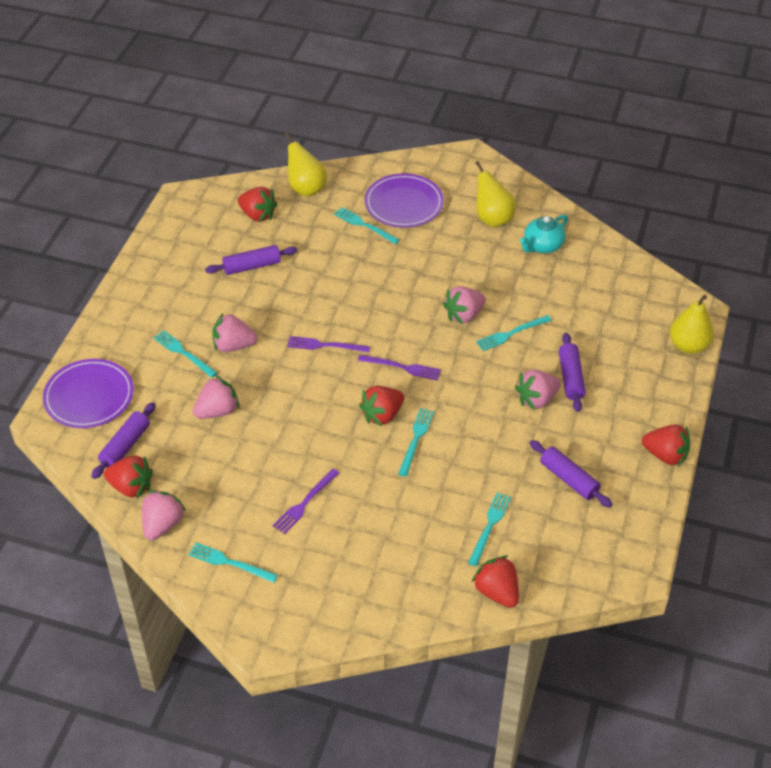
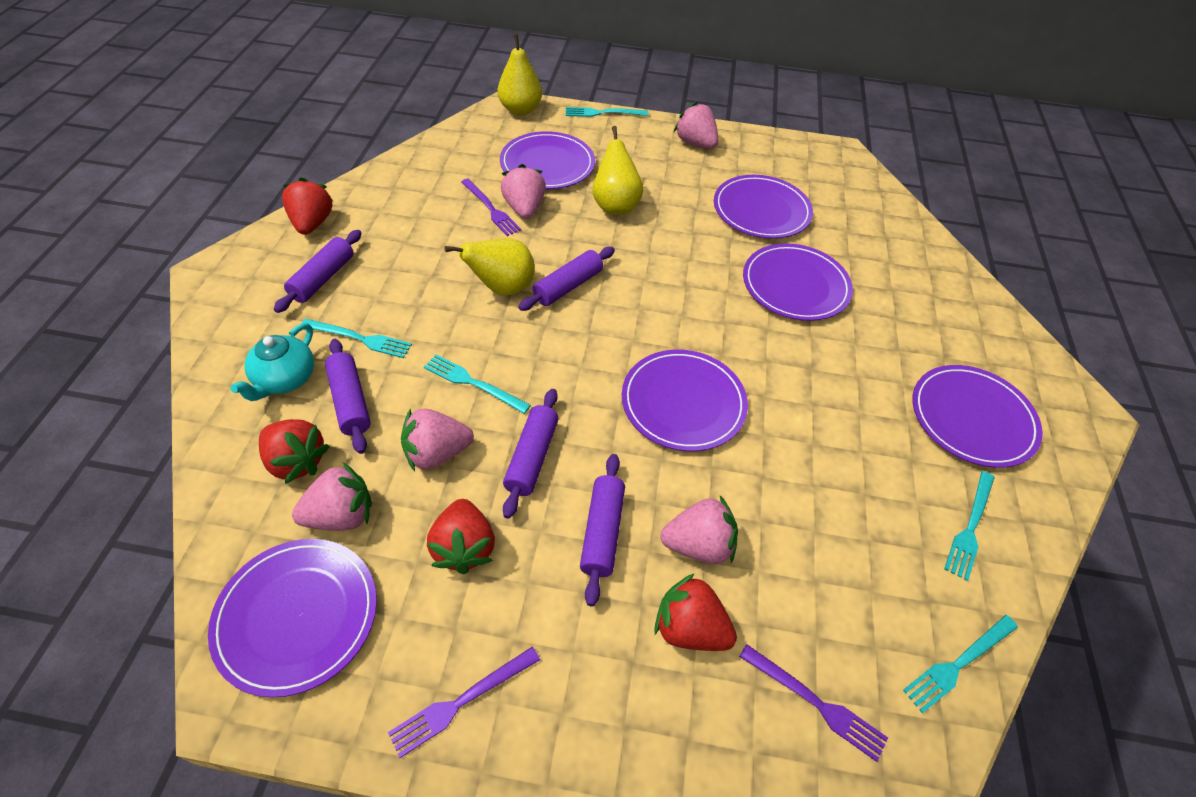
purple plate: 2 -> 6
purple rolling pin: 4 -> 5
red strawberry: 5 -> 4
turquoise fork: 6 -> 5

